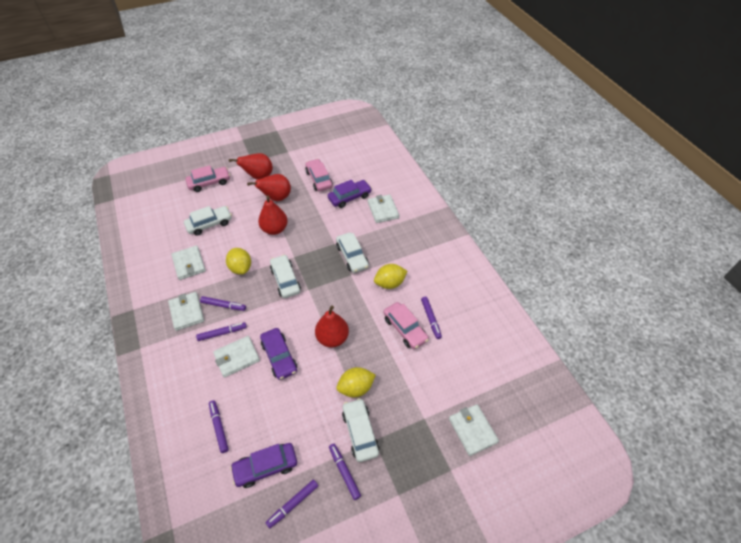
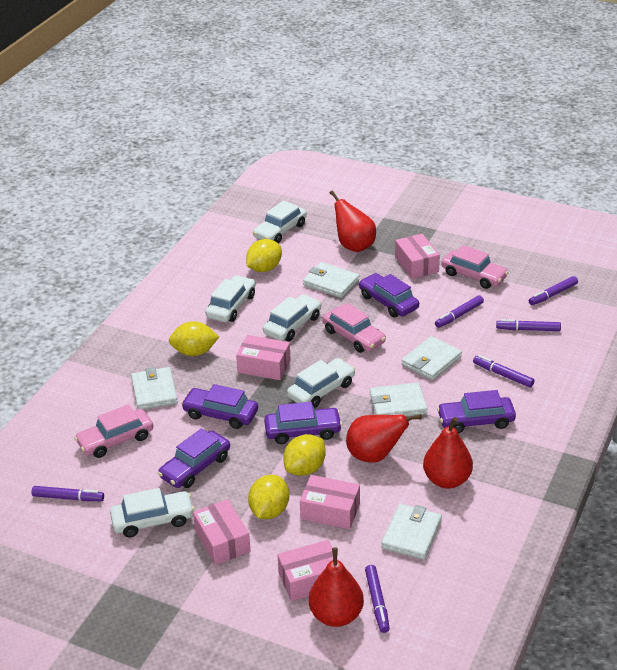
pink box: 0 -> 5
purple car: 3 -> 5
white car: 4 -> 5
yellow lemon: 3 -> 4

